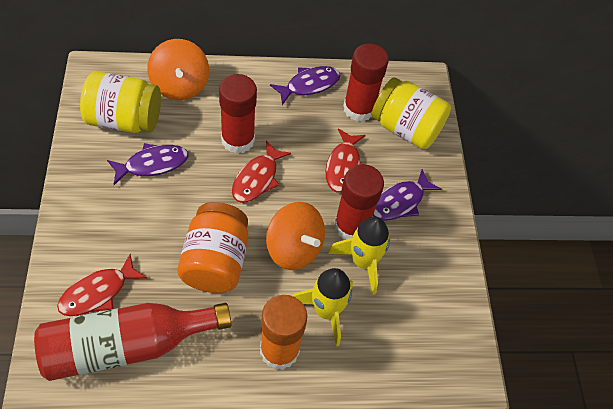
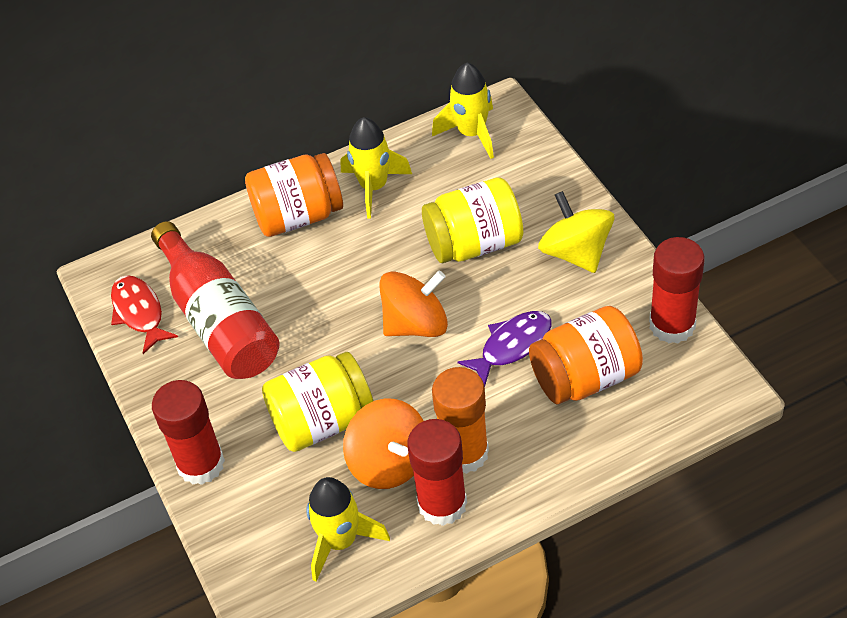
orange jar: 1 -> 2
purple fish: 3 -> 1
red fish: 3 -> 1
yellow rocket: 2 -> 3
yellow spinning top: 0 -> 1

